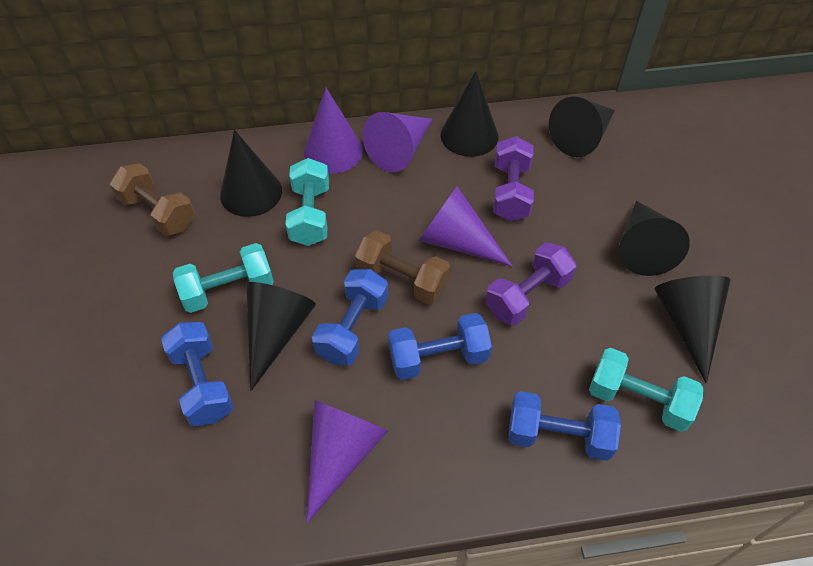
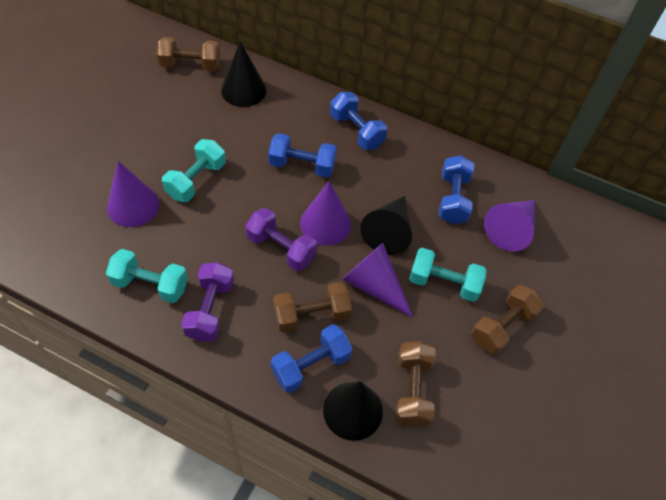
black cone: 6 -> 3
brown dumbbell: 2 -> 4

